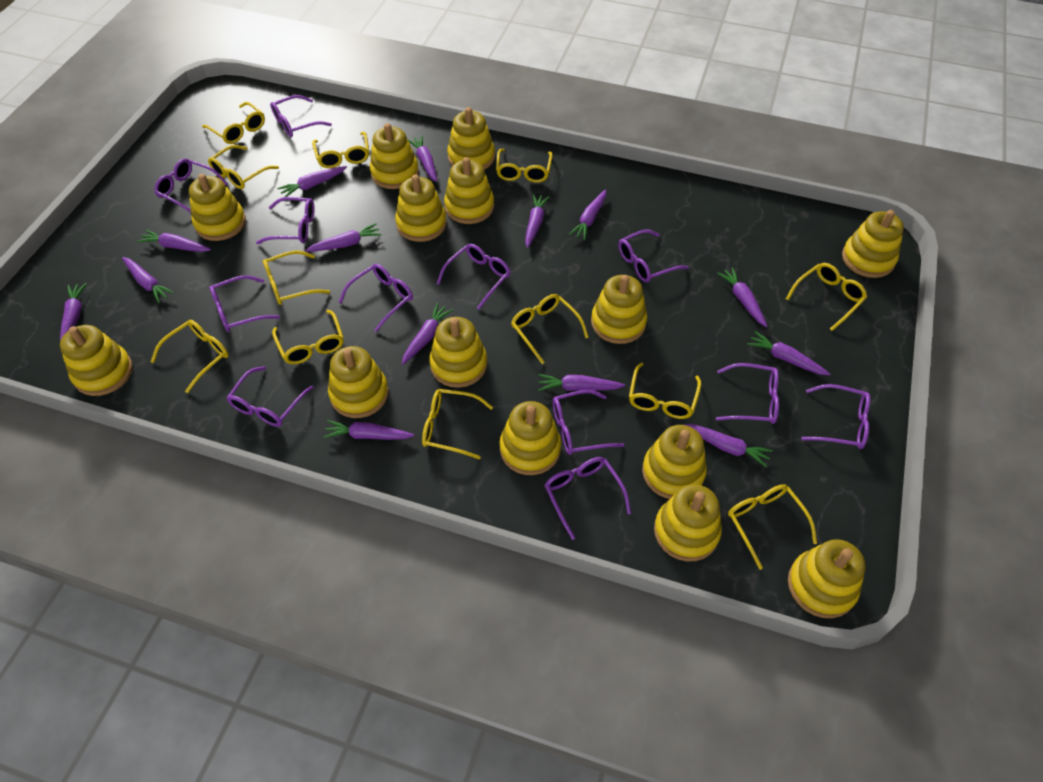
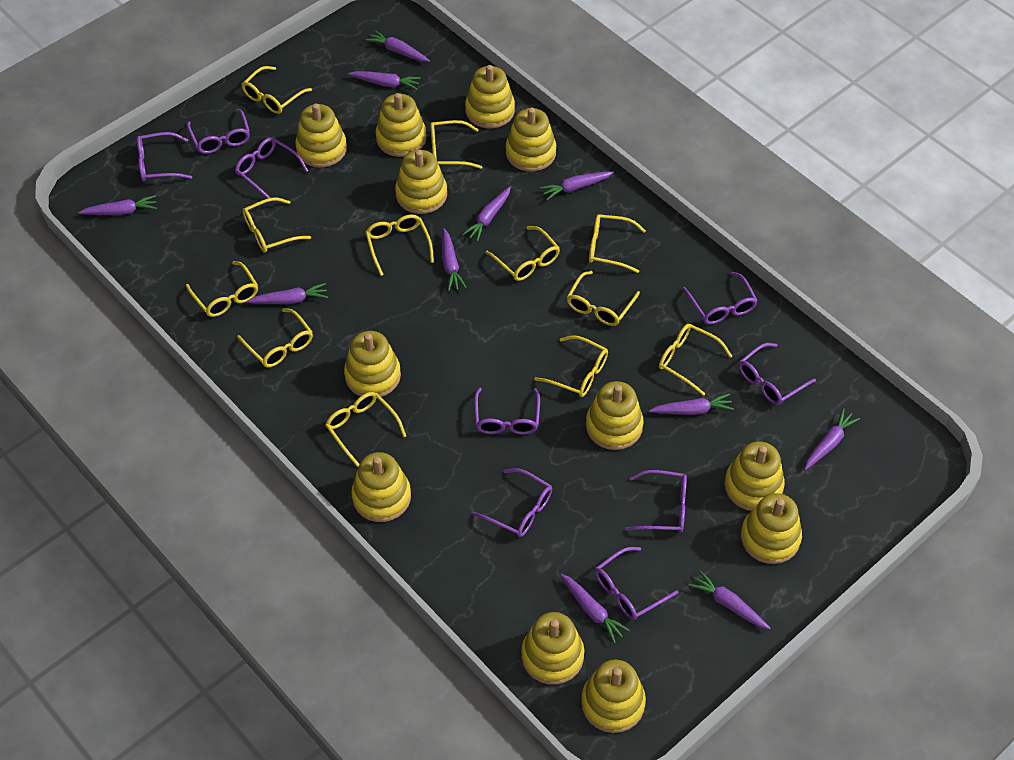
purple carrot: 14 -> 11
purple glasses: 12 -> 9
yellow stacking toy: 14 -> 12

